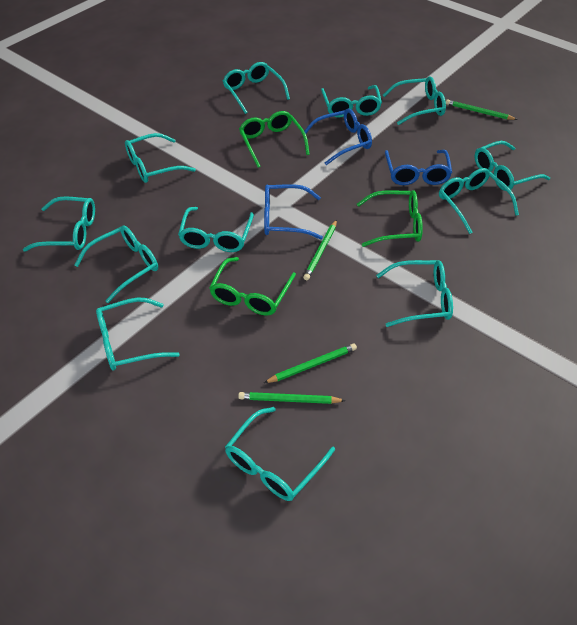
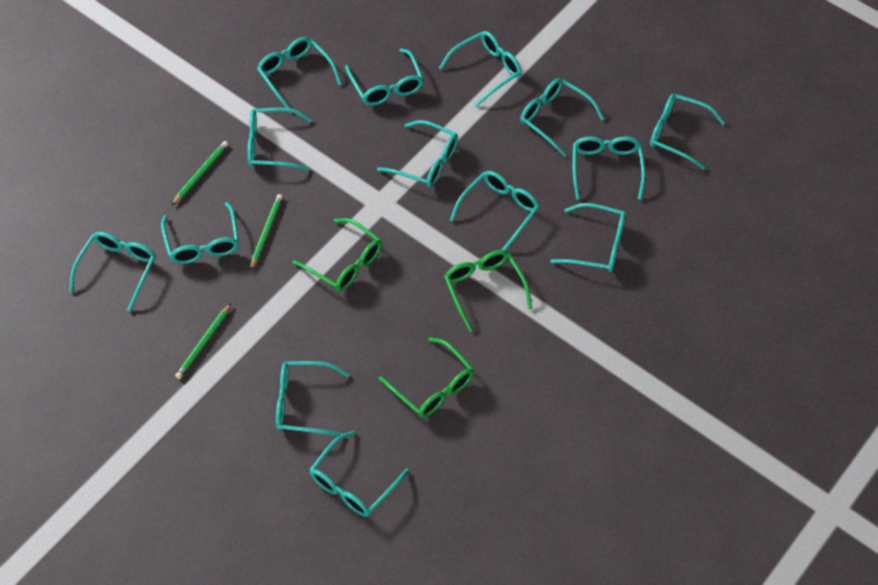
blue glasses: 3 -> 0
green pencil: 4 -> 3
turquoise glasses: 12 -> 14

